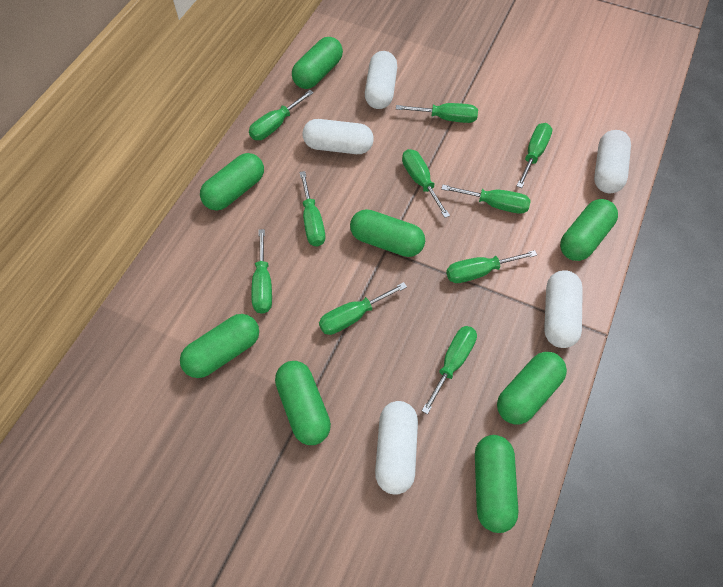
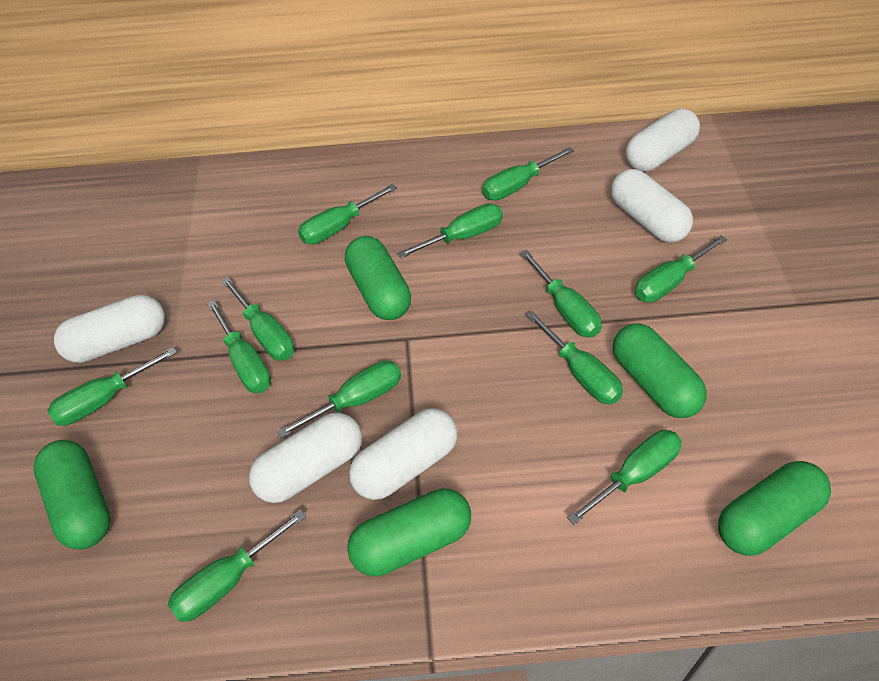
green capsule: 8 -> 5
green screwdriver: 10 -> 12

